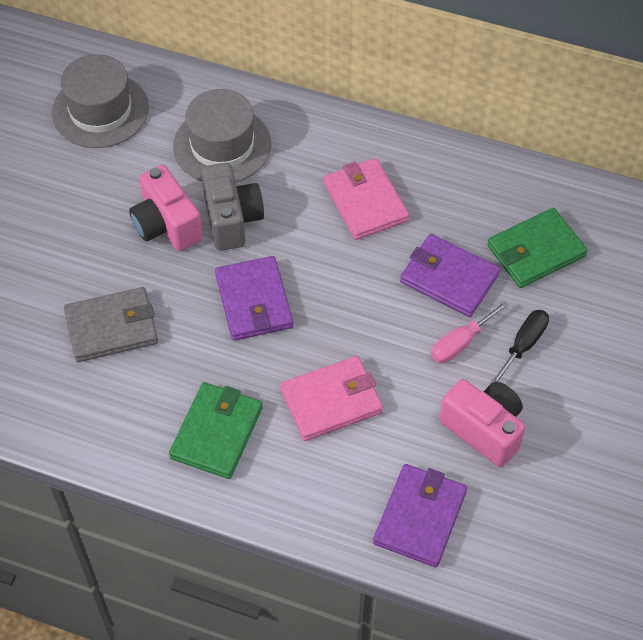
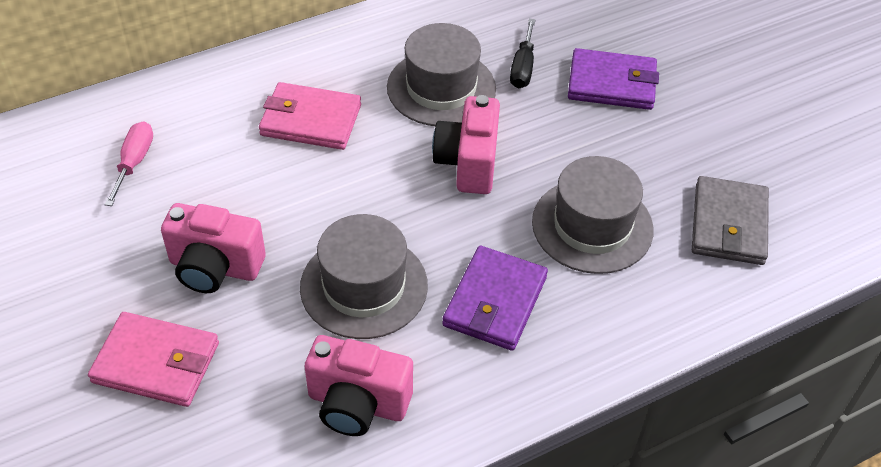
green wallet: 2 -> 0
grey camera: 1 -> 0
grey hat: 2 -> 3
pink camera: 2 -> 3
purple wallet: 3 -> 2

